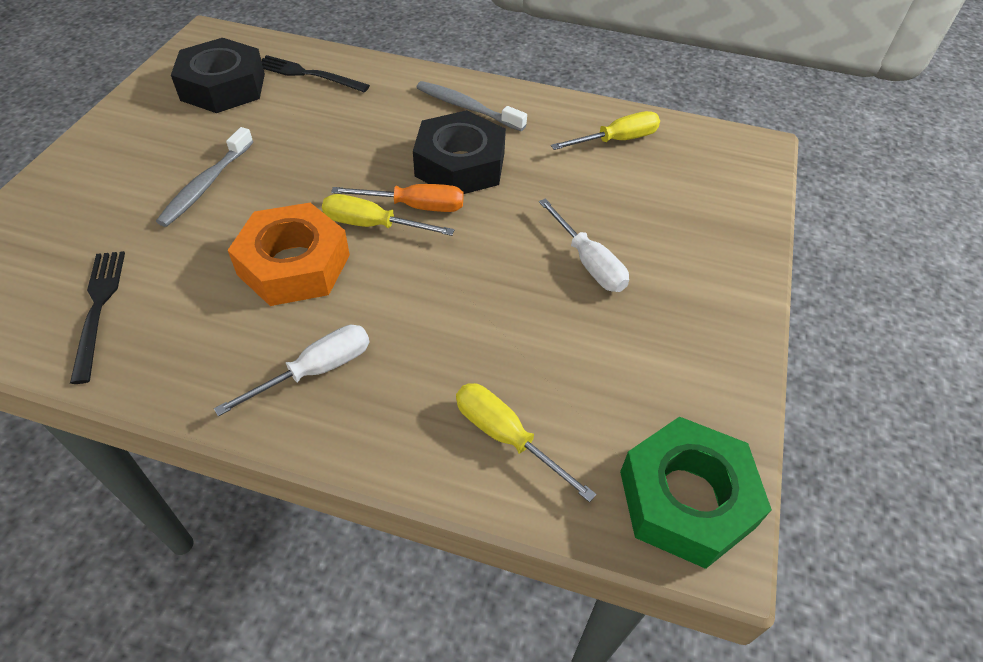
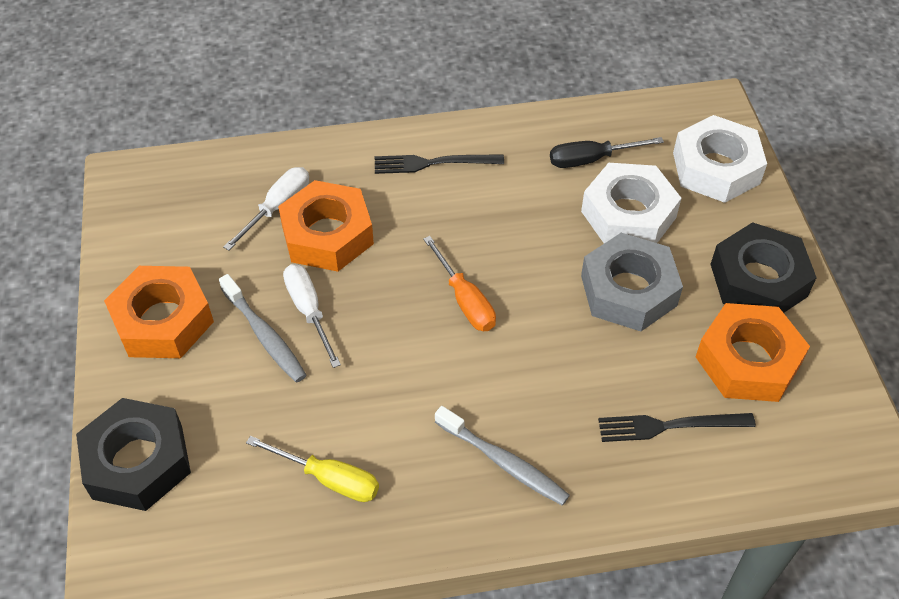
black screwdriver: 0 -> 1
green nut: 1 -> 0
grey nut: 0 -> 1
orange nut: 1 -> 3
white nut: 0 -> 2
yellow screwdriver: 3 -> 1

